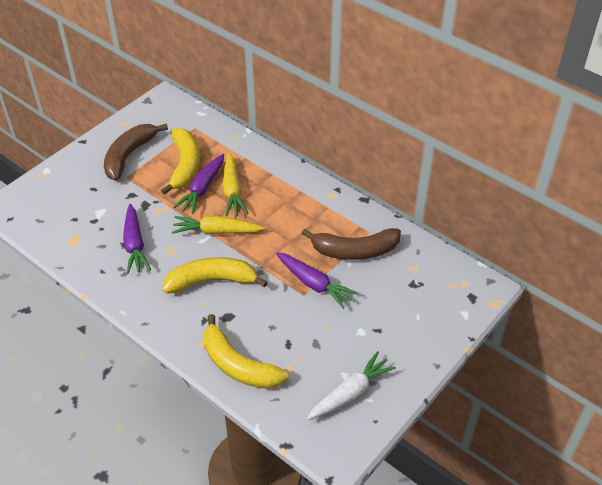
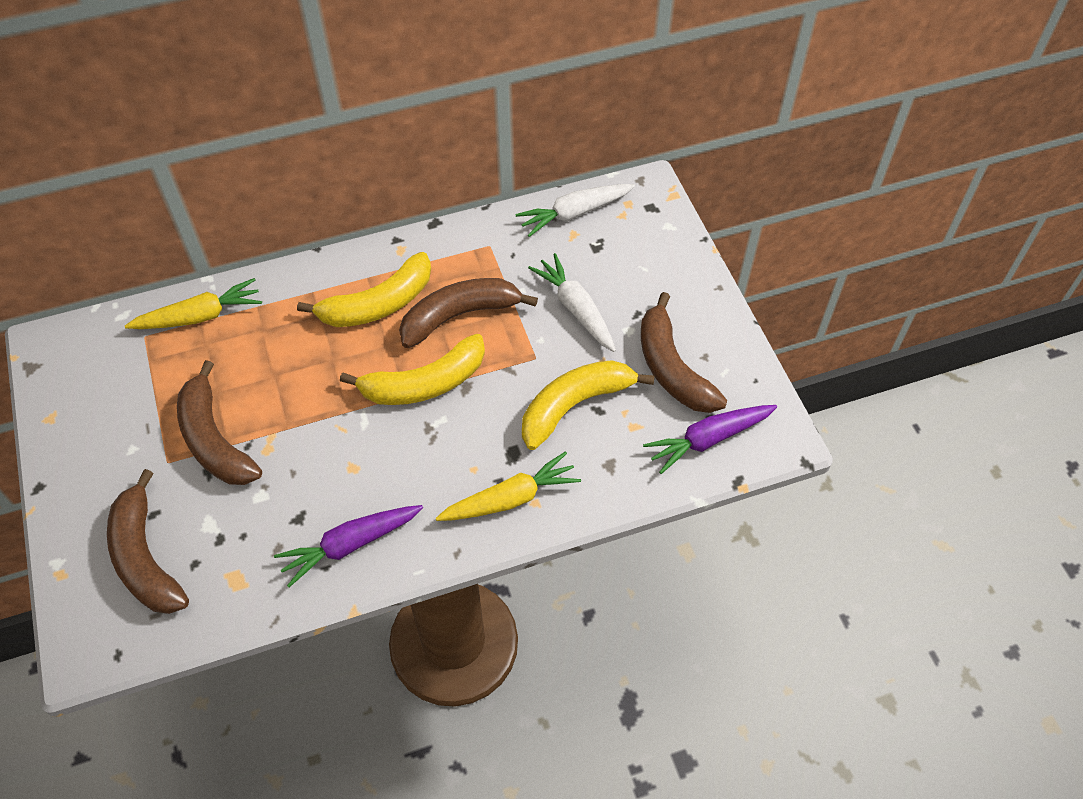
brown banana: 2 -> 4
purple carrot: 3 -> 2
white carrot: 1 -> 2

